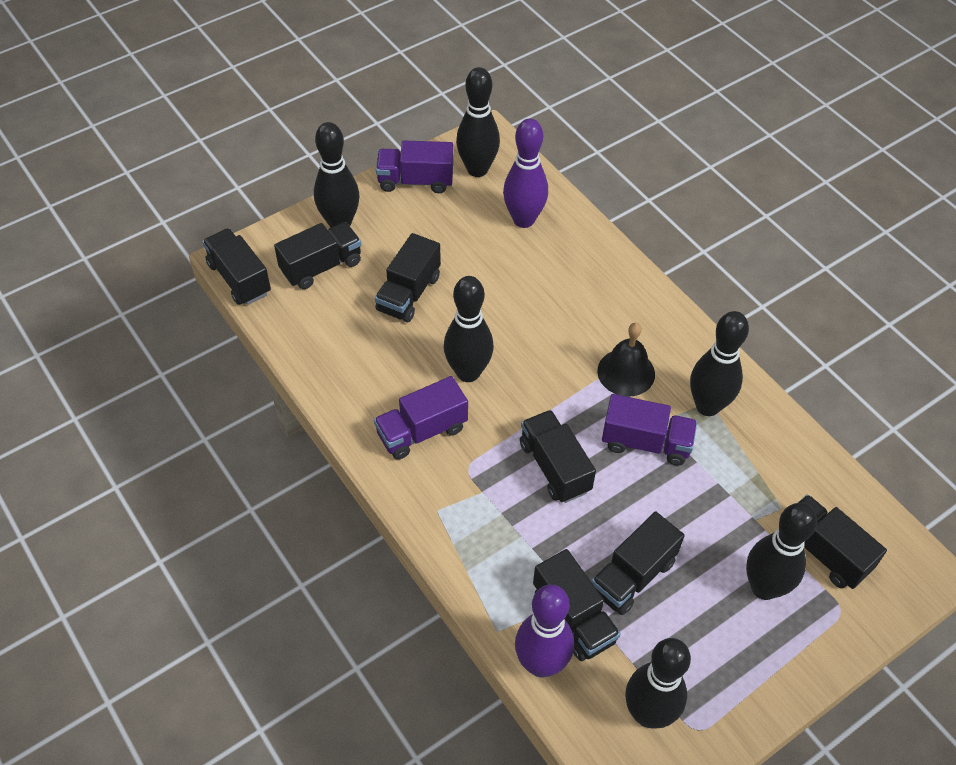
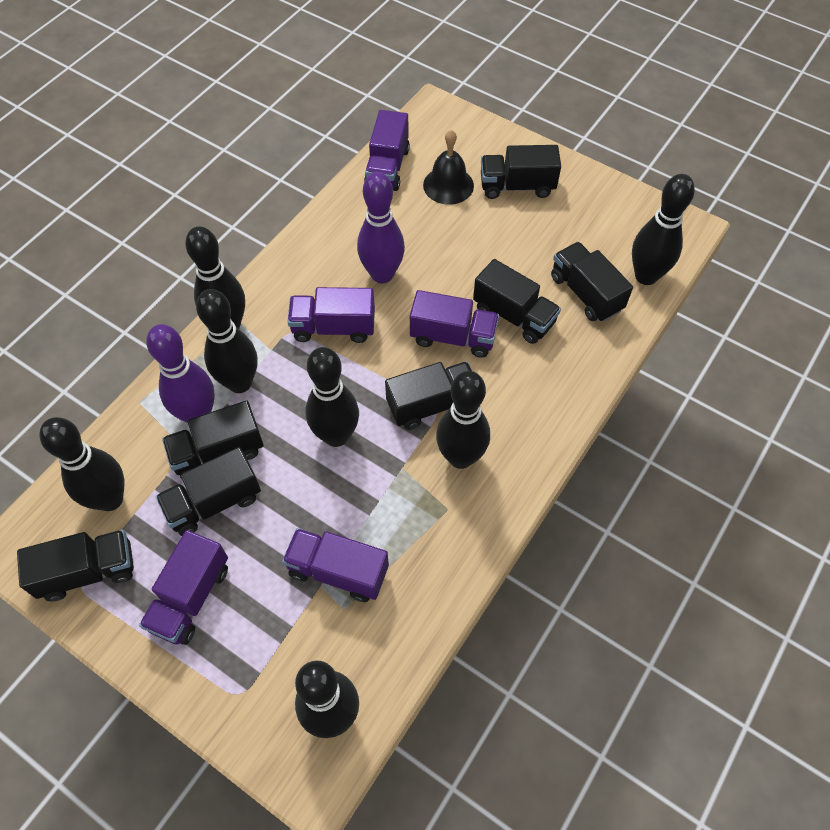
black bowling pin: 6 -> 7
purple truck: 3 -> 5

